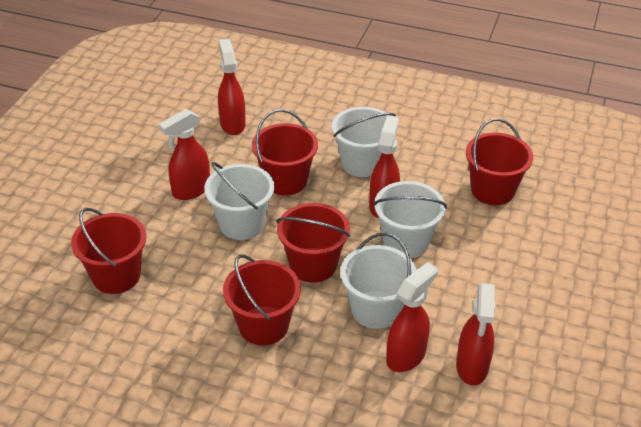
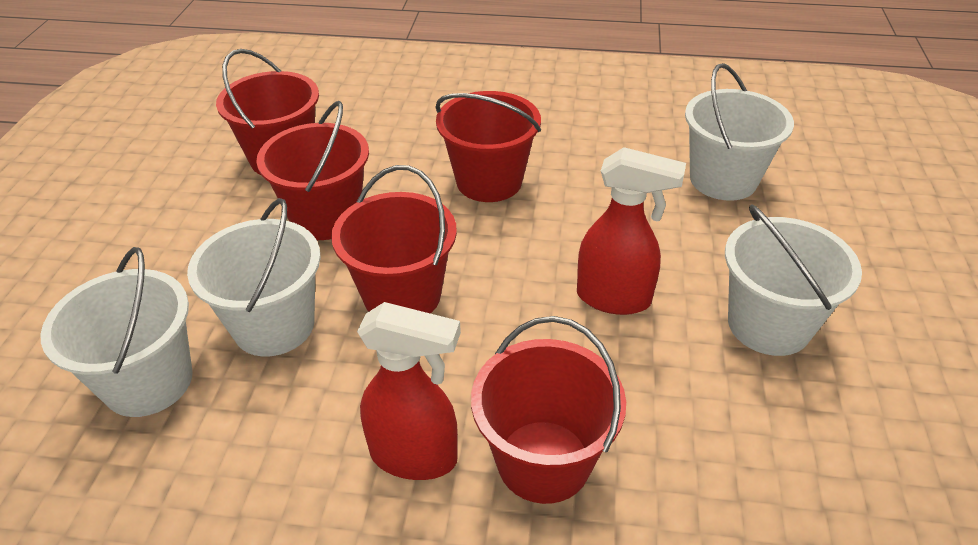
red spray bottle: 5 -> 2

